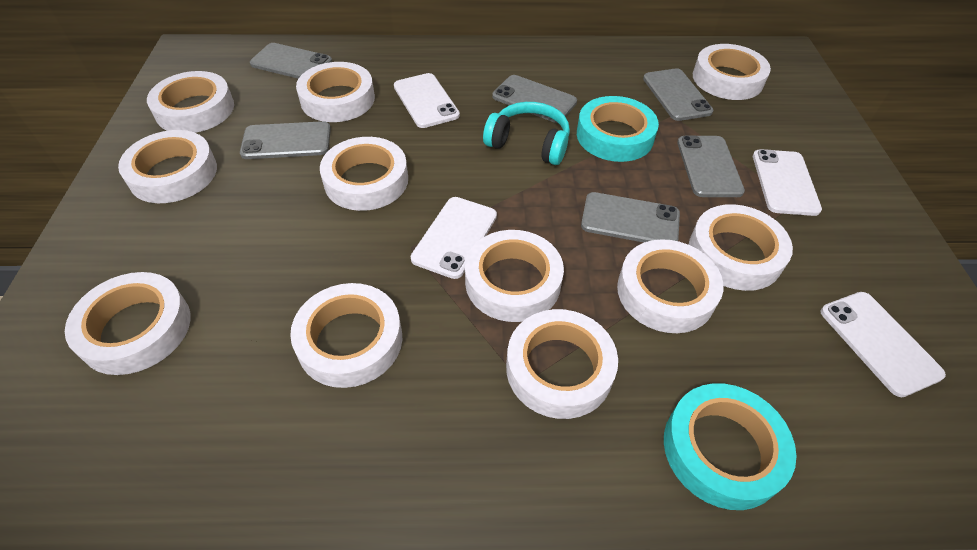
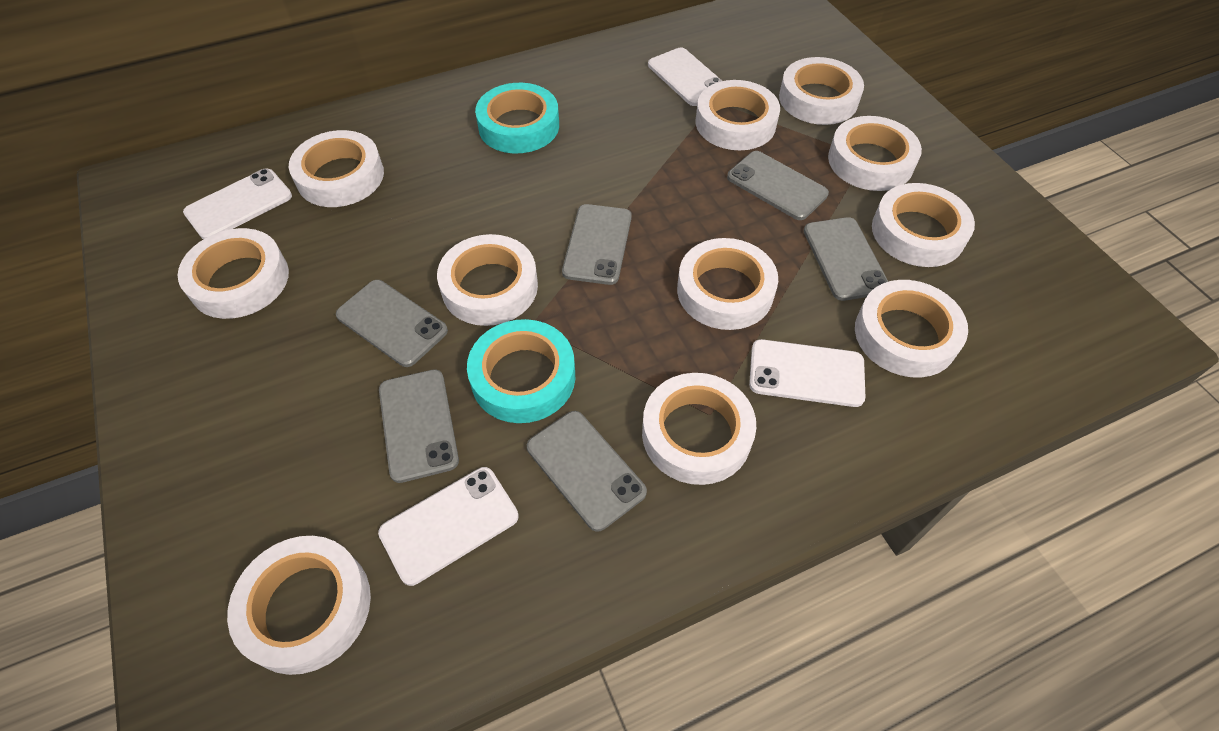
turquoise headphones: 1 -> 0

